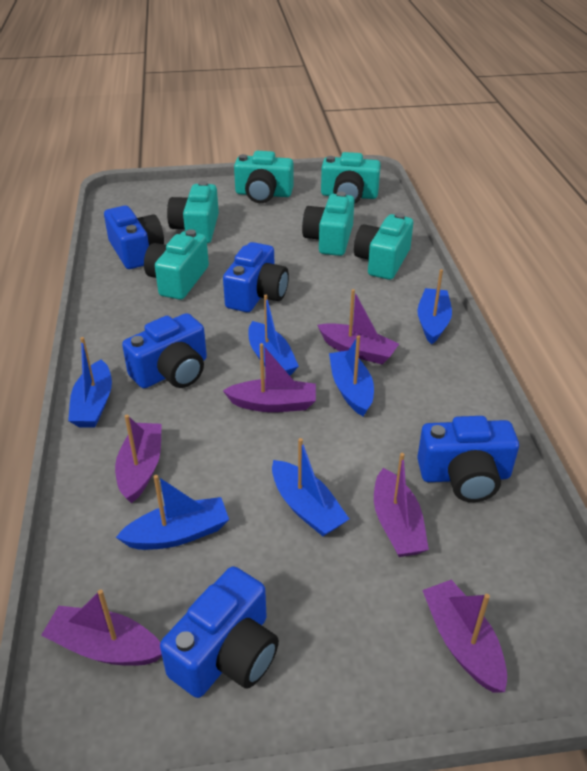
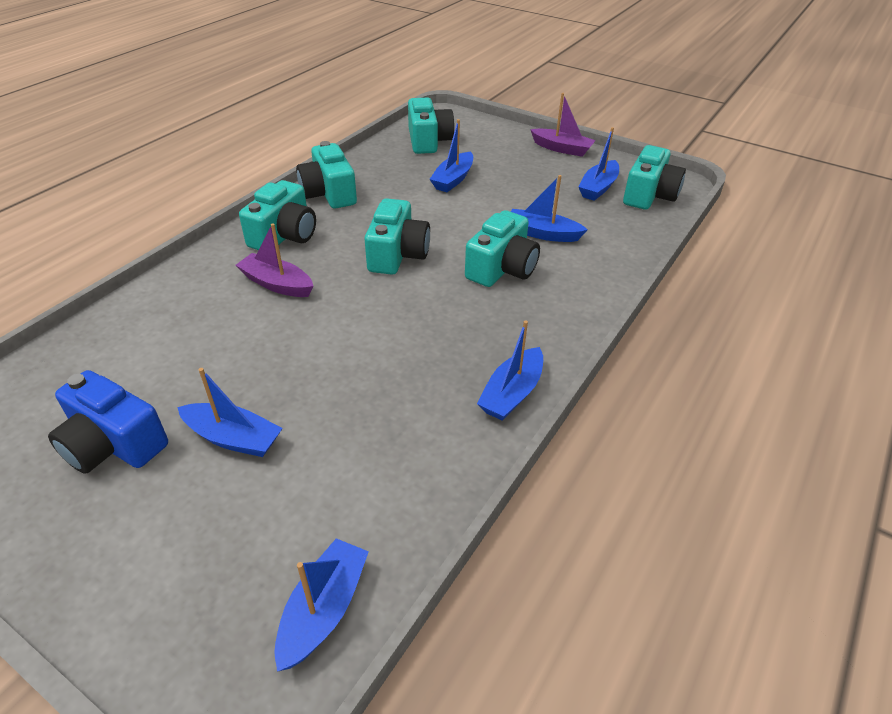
blue camera: 5 -> 1
purple boat: 6 -> 2

